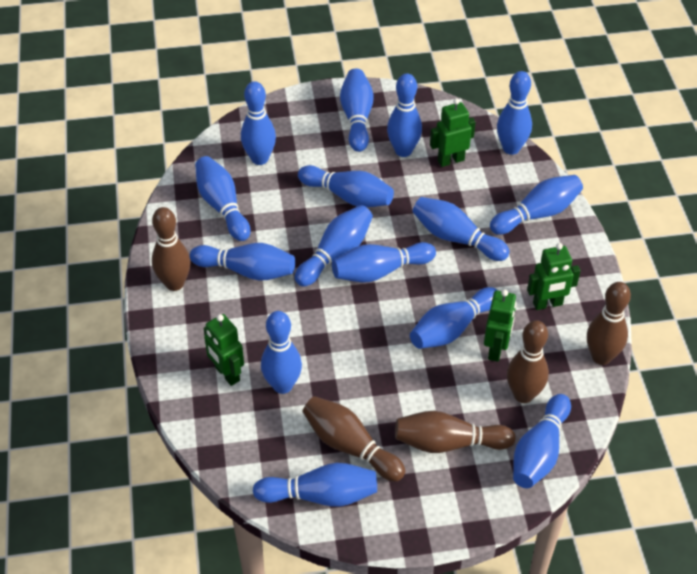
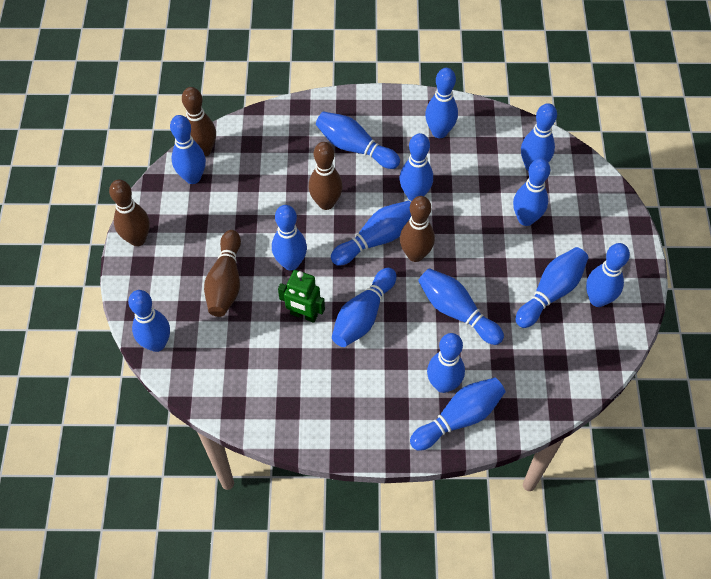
green robot: 4 -> 1

